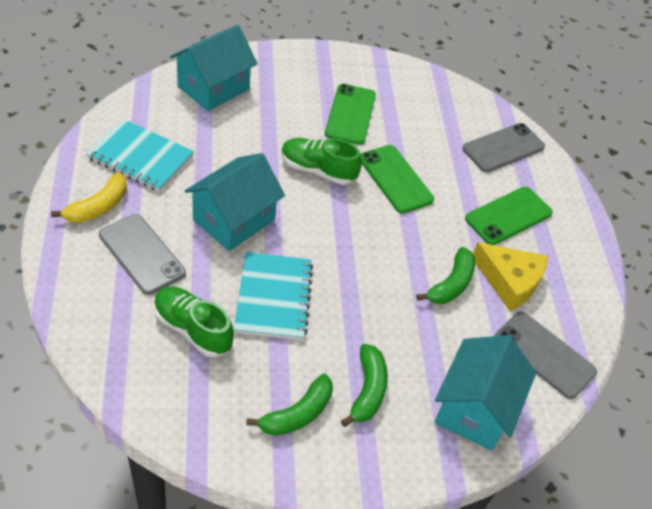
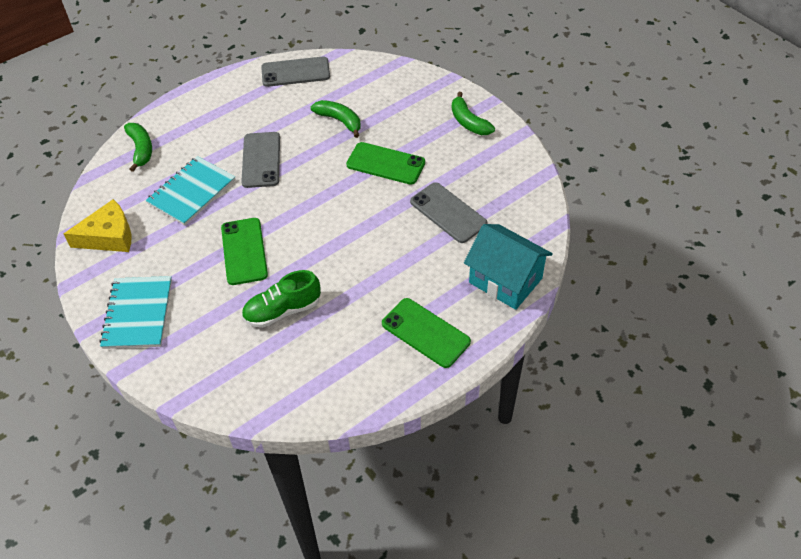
green shoe: 2 -> 1
turquoise house: 3 -> 1
yellow banana: 1 -> 0

